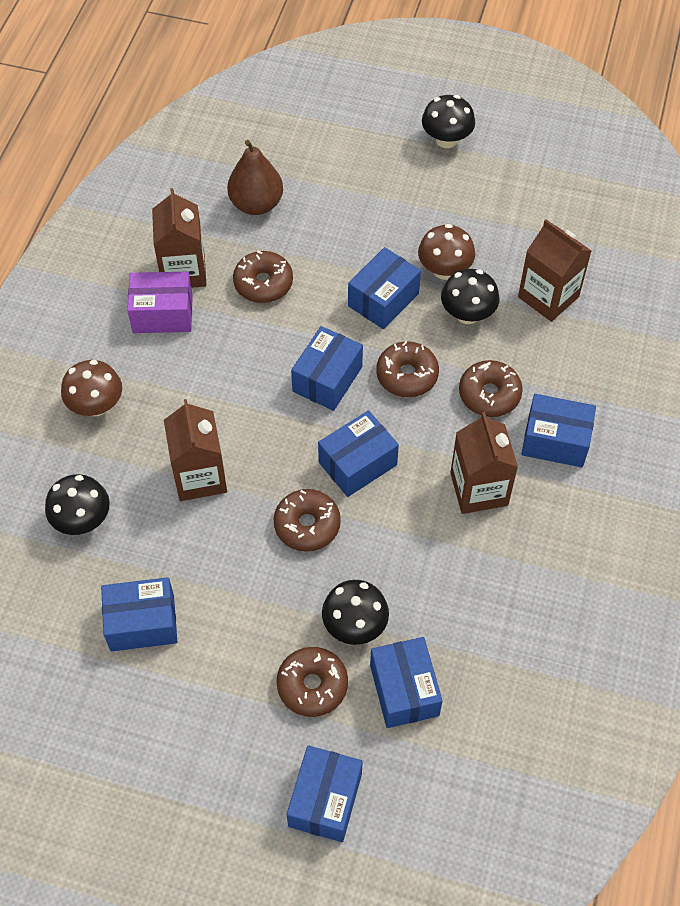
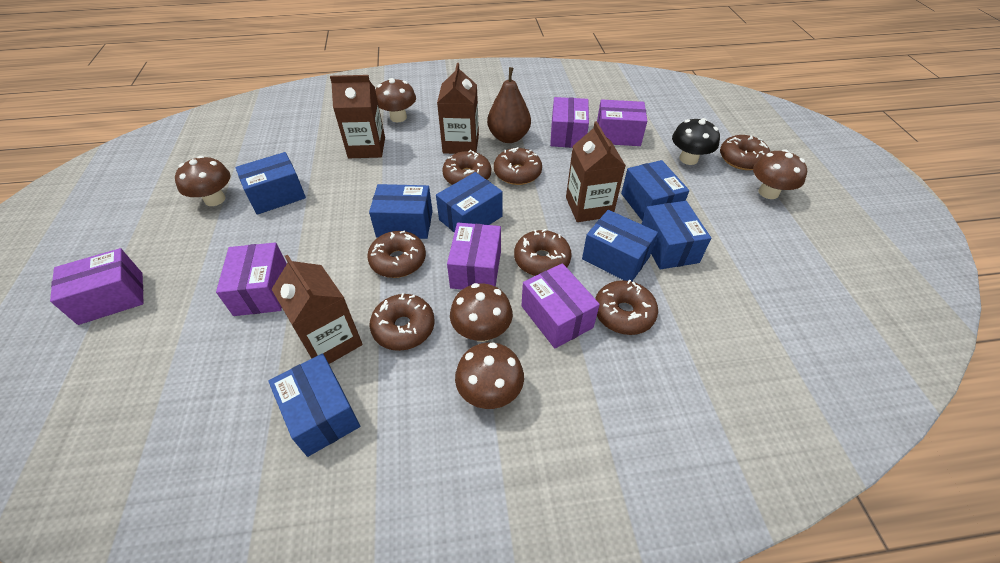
black mushroom: 4 -> 1
brown donut: 5 -> 7
brown mushroom: 2 -> 5
purple box: 1 -> 6

